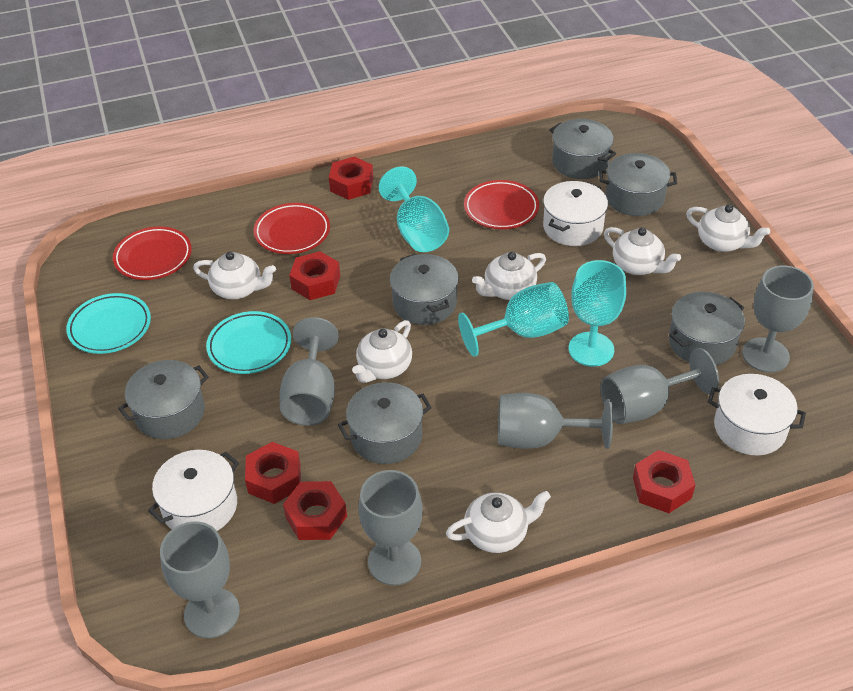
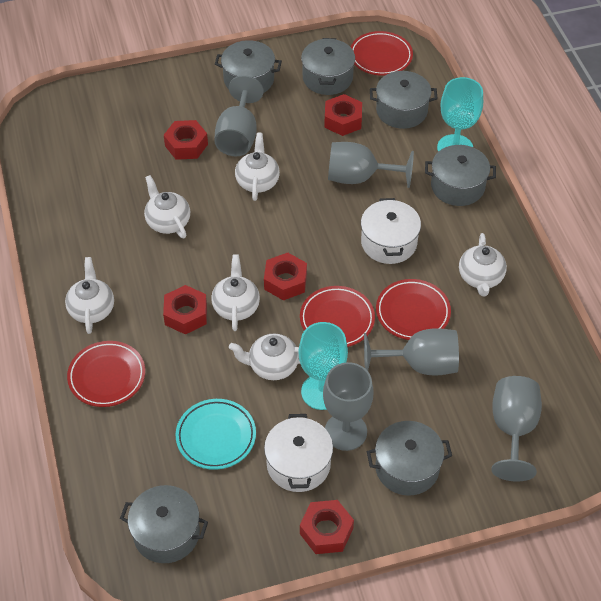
grey goblet: 6 -> 5
red plate: 3 -> 4
turquoise goblet: 3 -> 2
turquoise plate: 2 -> 1
white pot: 3 -> 2

